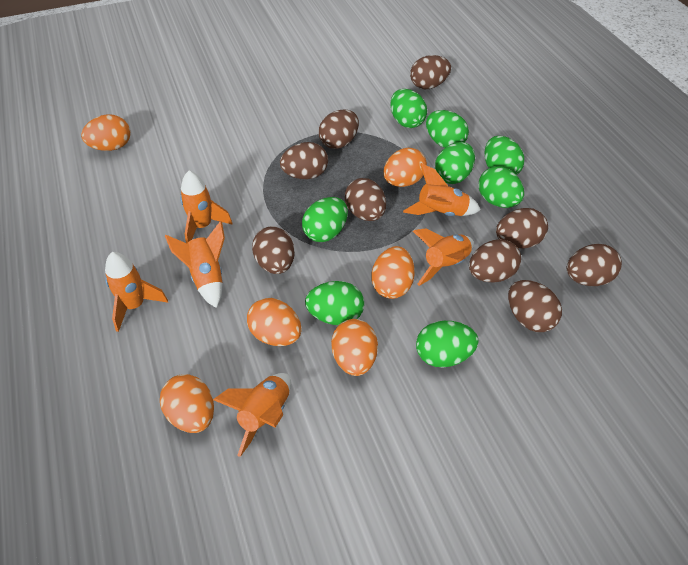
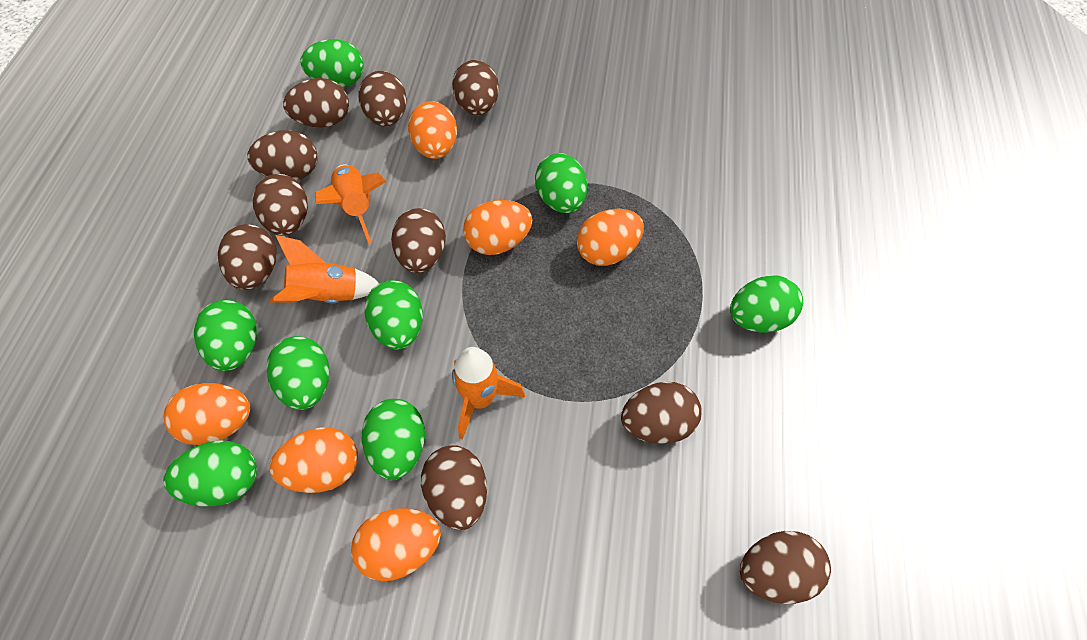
brown egg: 9 -> 10
orange rocket: 6 -> 3

